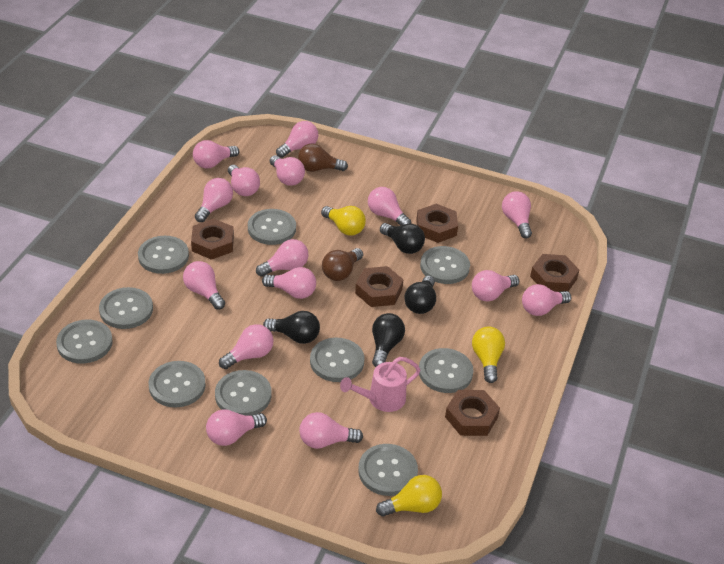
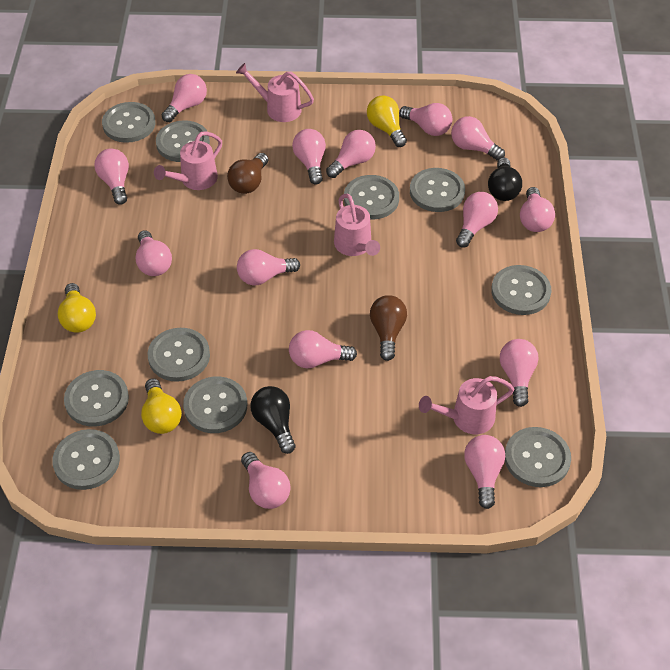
black light bulb: 4 -> 2
brown nut: 5 -> 0
pink light bulb: 15 -> 14
pink watering can: 1 -> 4

